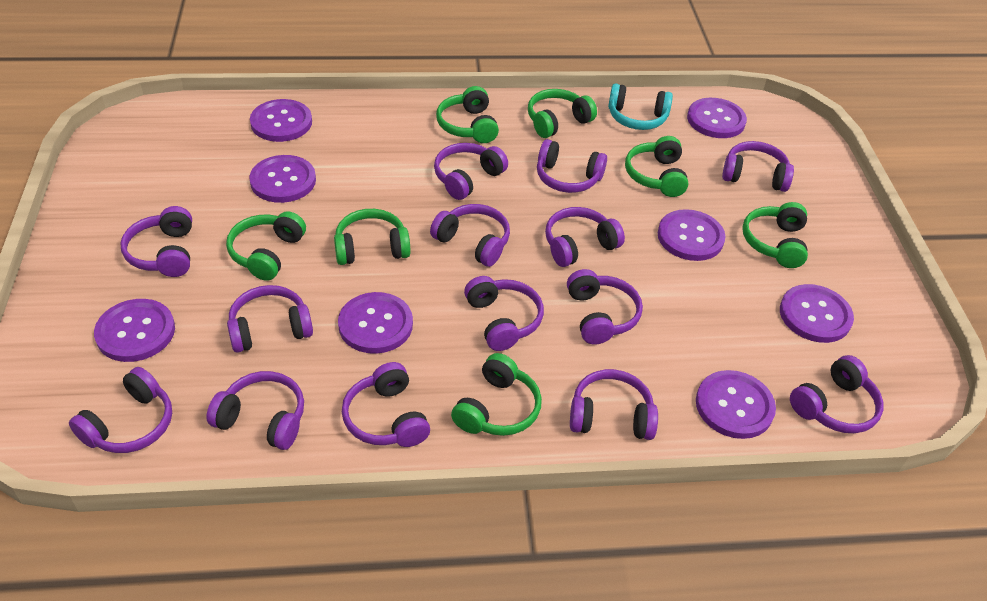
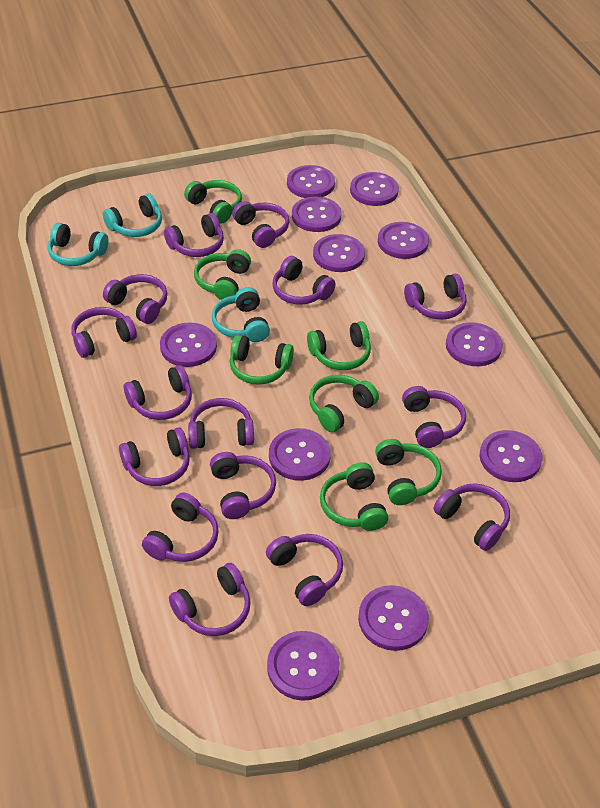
purple button: 8 -> 11
purple headphones: 14 -> 15
turquoise headphones: 1 -> 3

